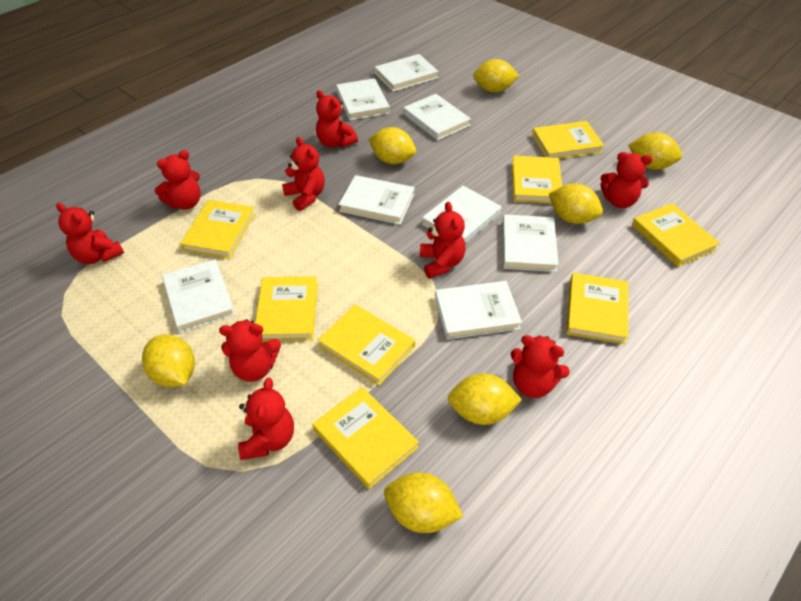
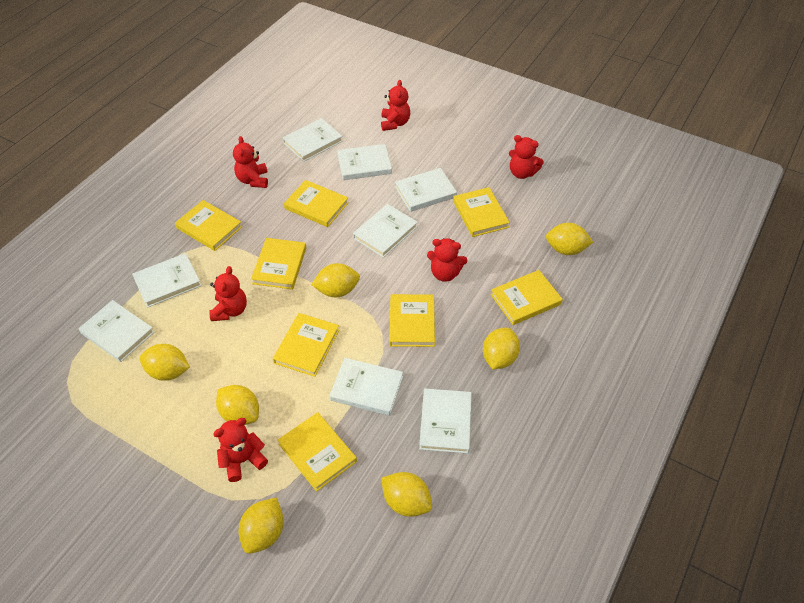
red teddy bear: 9 -> 6

